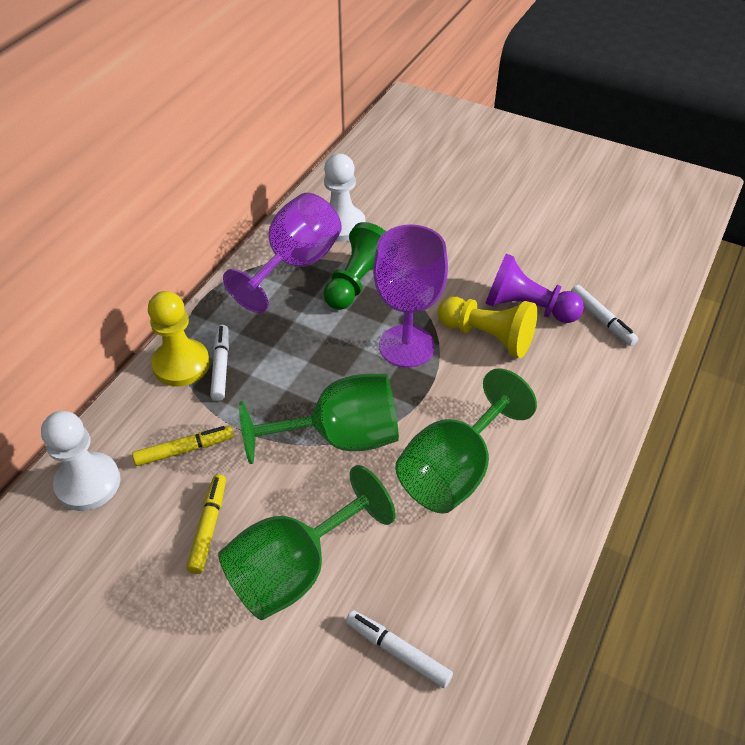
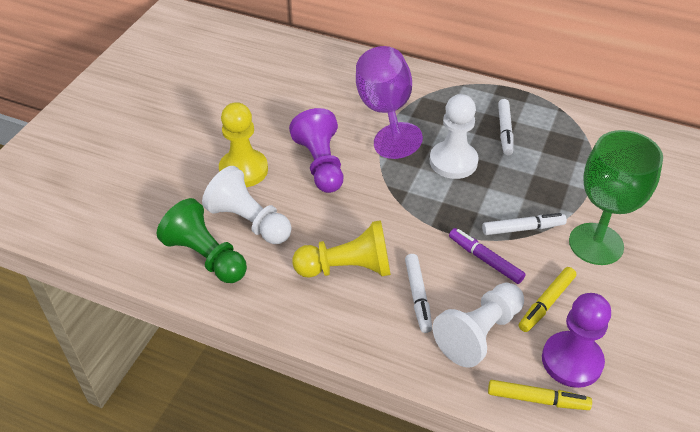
green goblet: 3 -> 1
purple goblet: 2 -> 1
purple marker: 0 -> 1
purple pawn: 1 -> 2
white pawn: 2 -> 3

